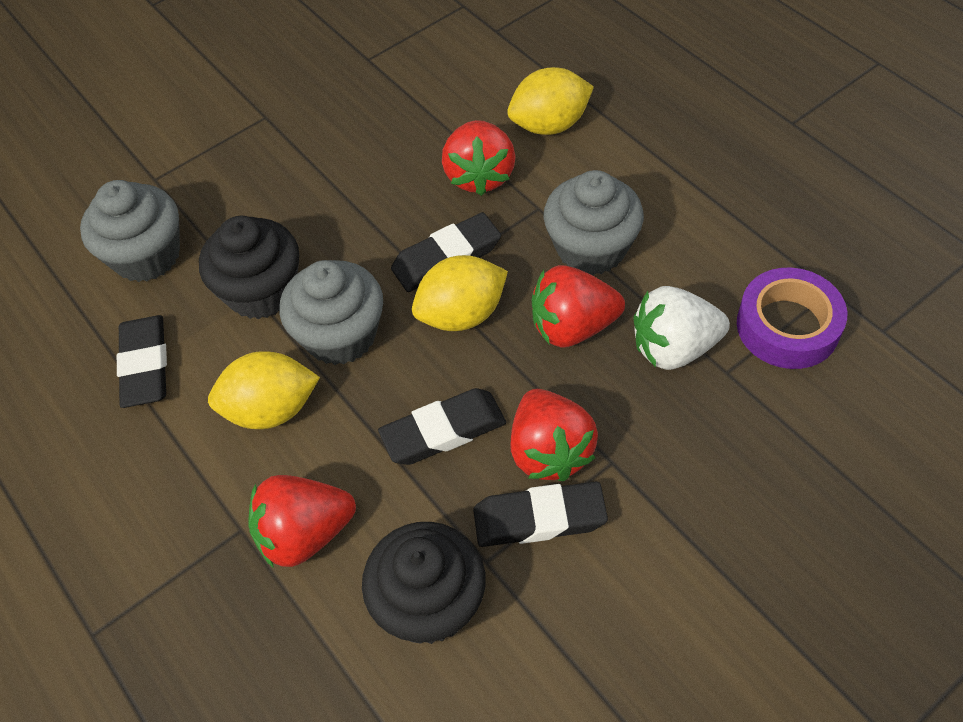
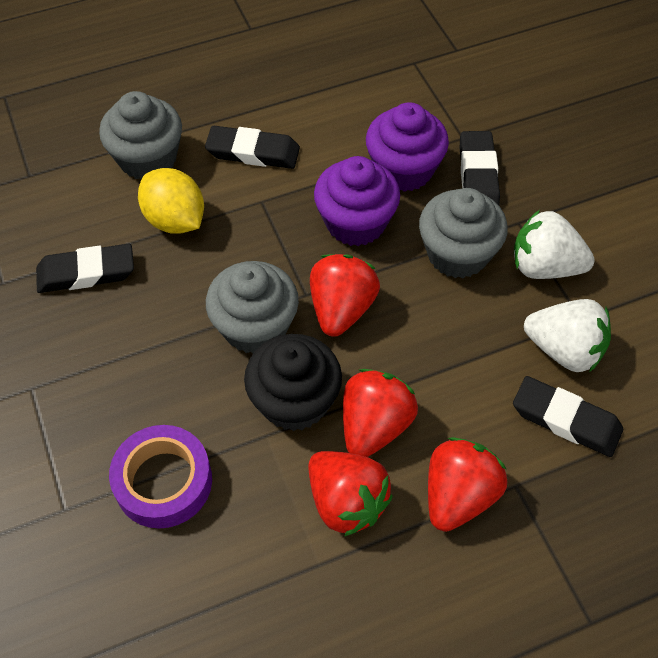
black cupcake: 2 -> 1
purple cupcake: 0 -> 2
white strawberry: 1 -> 2
yellow lemon: 3 -> 1

